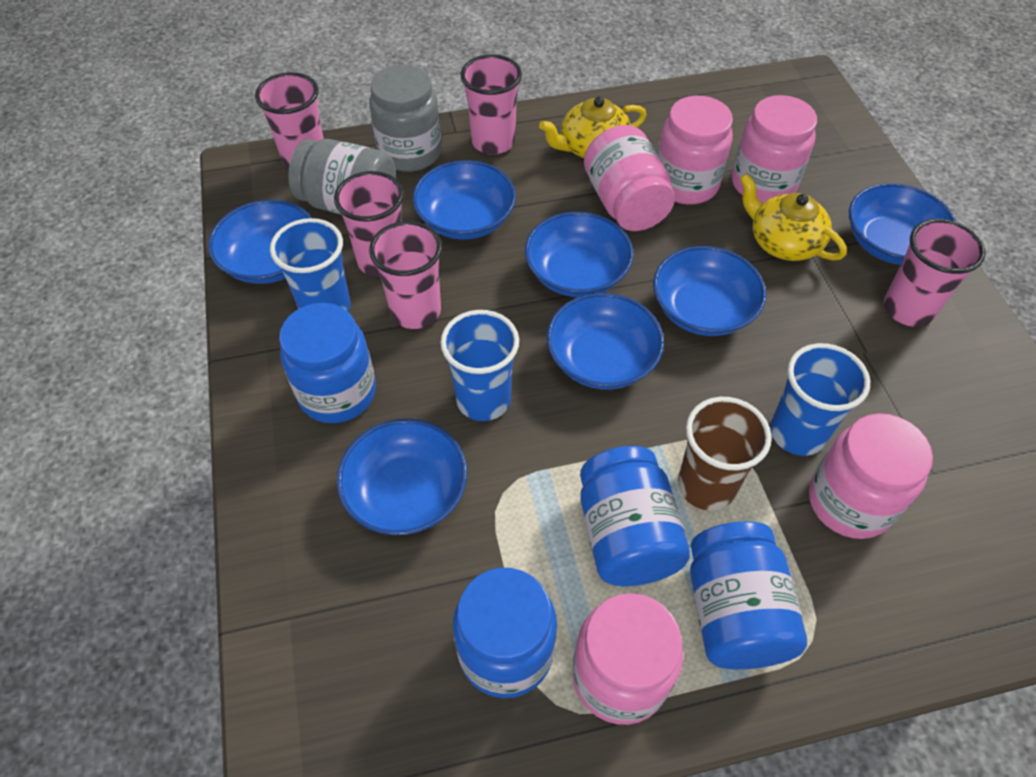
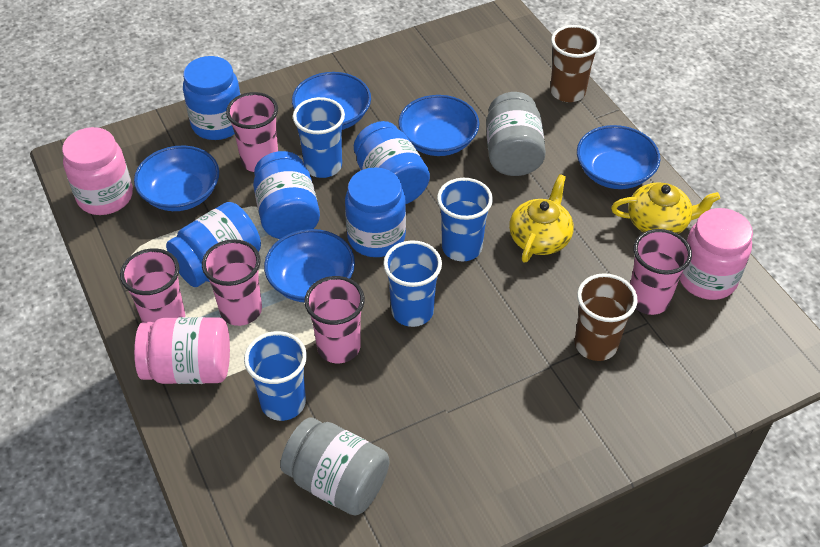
blue bowl: 7 -> 5
blue cup: 3 -> 4
blue jar: 4 -> 5
brown cup: 1 -> 2
pink jar: 5 -> 3

